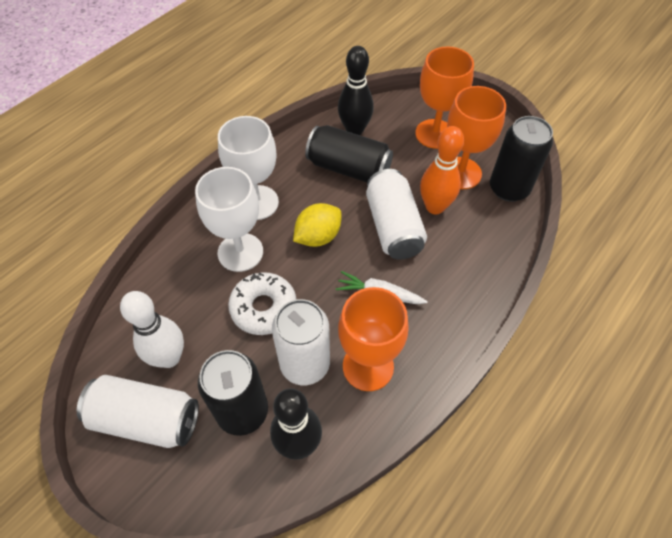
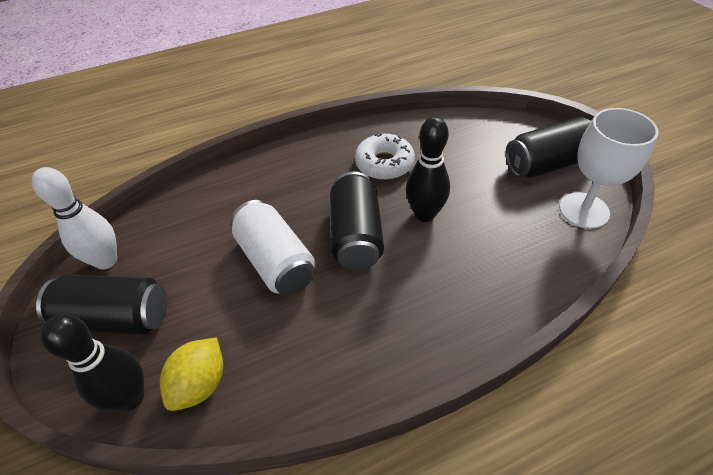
orange bowling pin: 1 -> 0
orange goblet: 3 -> 0
white can: 3 -> 1
white carrot: 1 -> 0
white goblet: 2 -> 1

